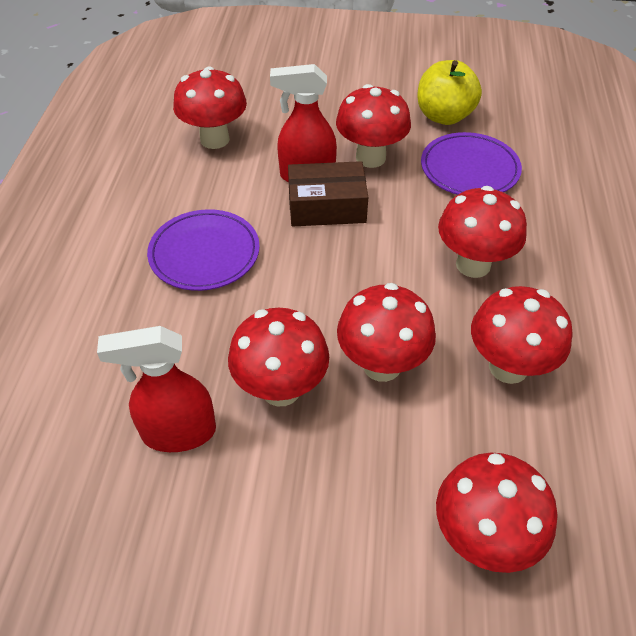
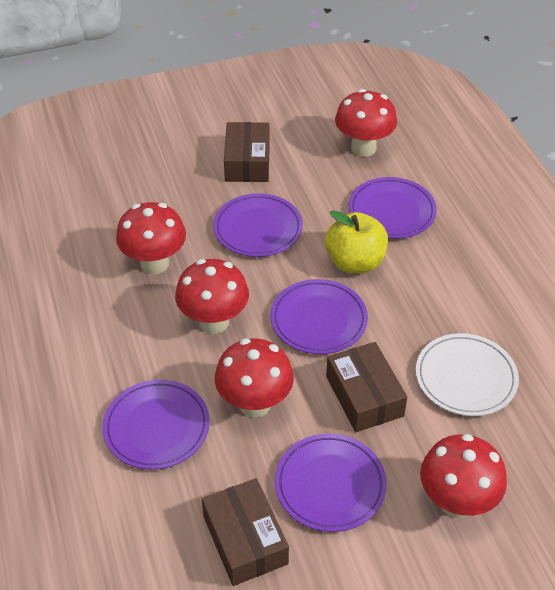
brown box: 1 -> 3
purple plate: 2 -> 5
red mushroom: 7 -> 5
red spray bottle: 2 -> 0
white plate: 0 -> 1

